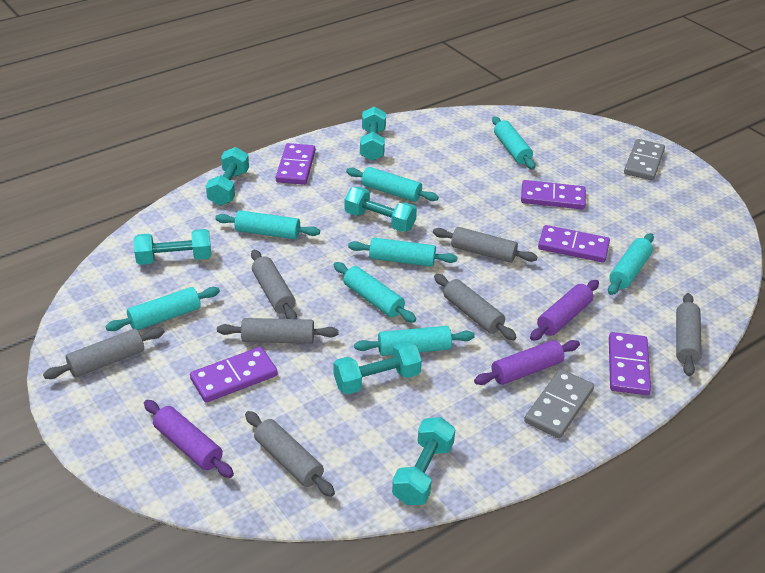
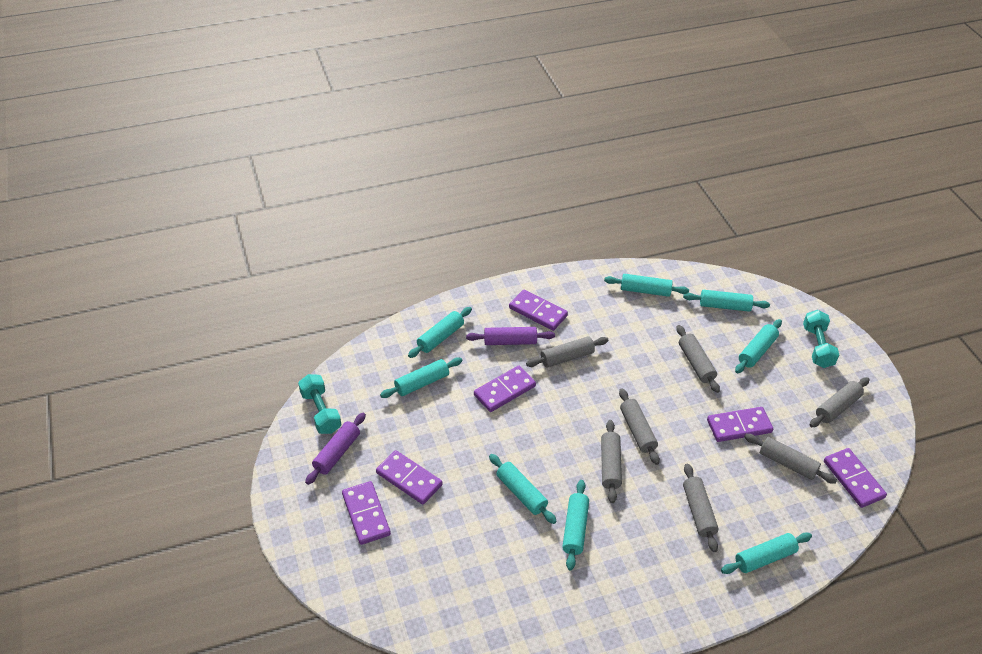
grey domino: 2 -> 0
purple domino: 5 -> 6
purple rolling pin: 3 -> 2
turquoise dumbbell: 6 -> 2

